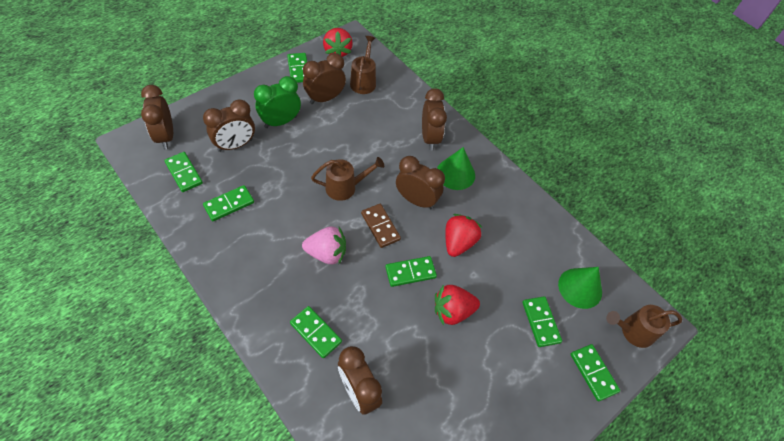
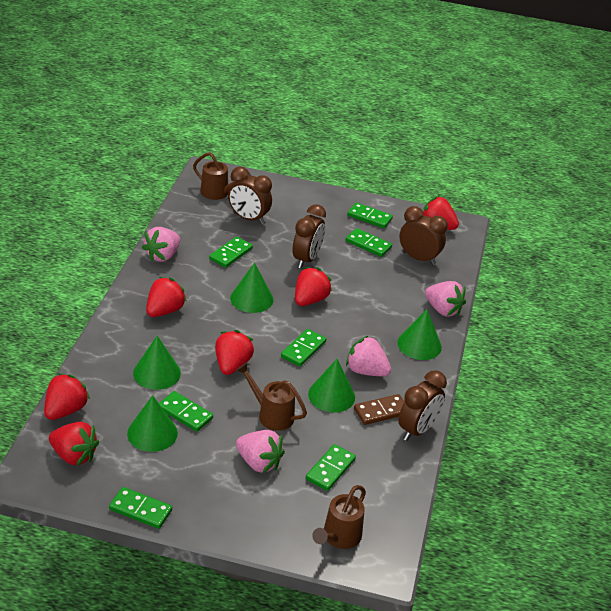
brown clock: 6 -> 4
green clock: 1 -> 0
green cone: 2 -> 5
pink strawberry: 1 -> 4
red strawberry: 3 -> 6

